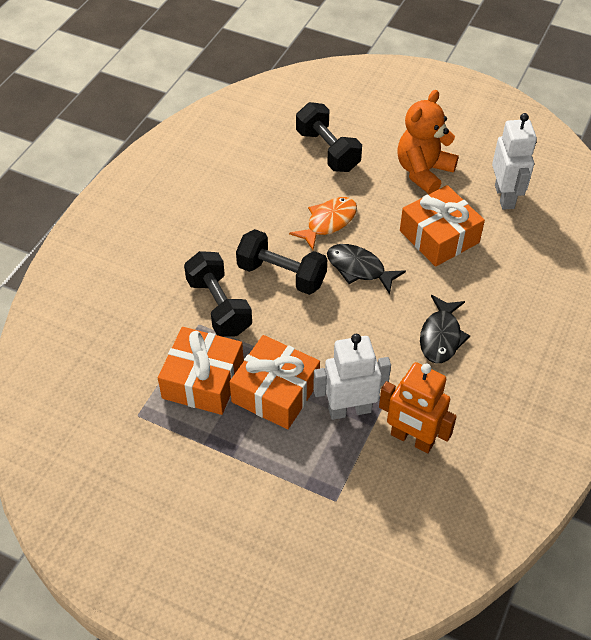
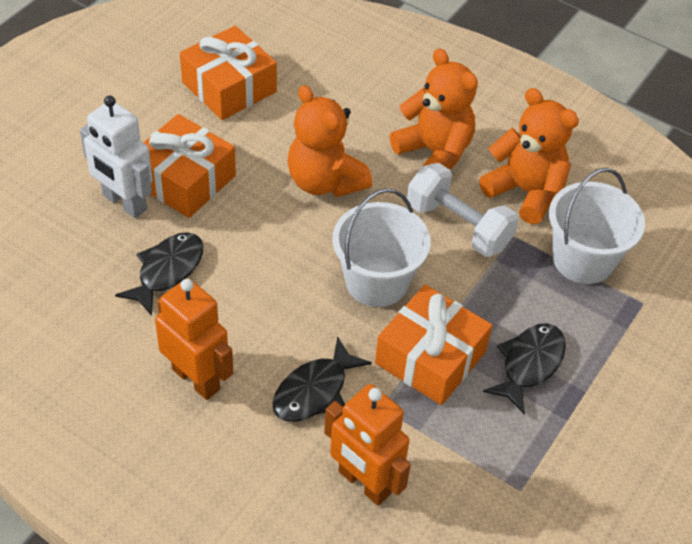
black dumbbell: 3 -> 0
black fish: 2 -> 3
orange fish: 1 -> 0
orange robot: 1 -> 2
orange teddy bear: 1 -> 3
white bucket: 0 -> 2
white dumbbell: 0 -> 1
white robot: 2 -> 1

